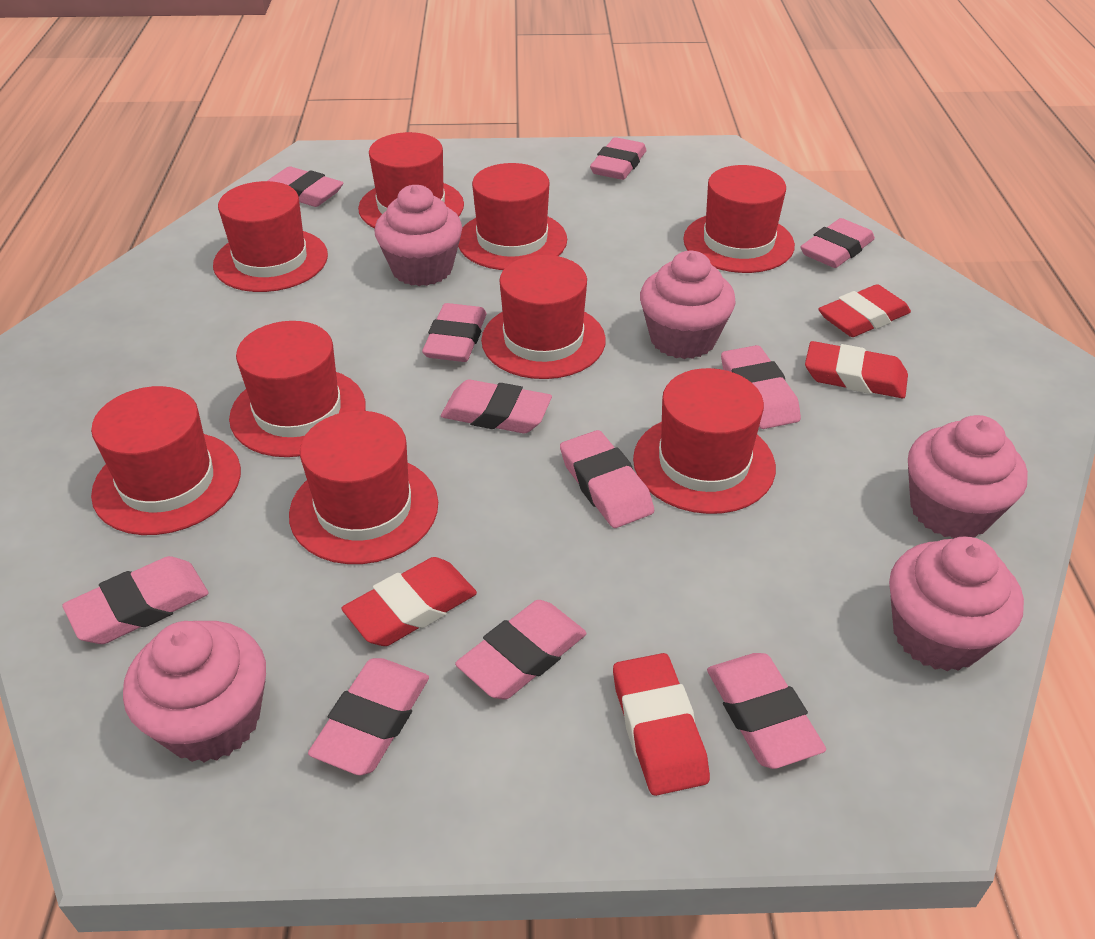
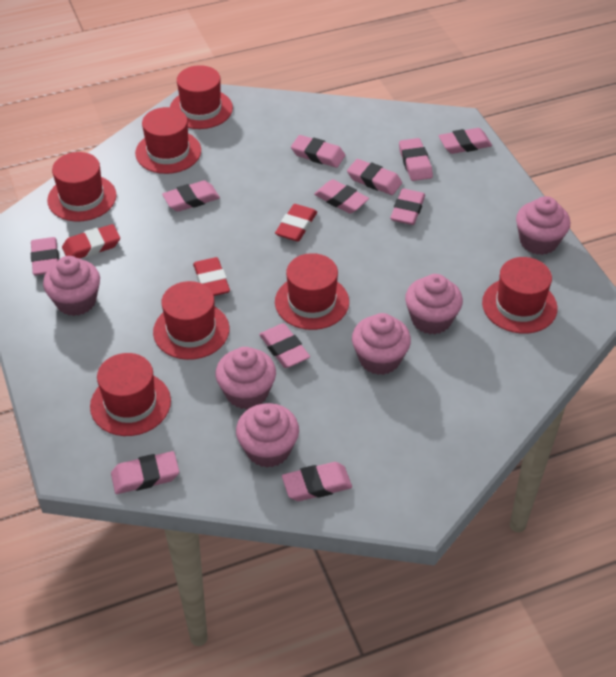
pink cupcake: 5 -> 6
red eraser: 4 -> 3
red hat: 9 -> 7

